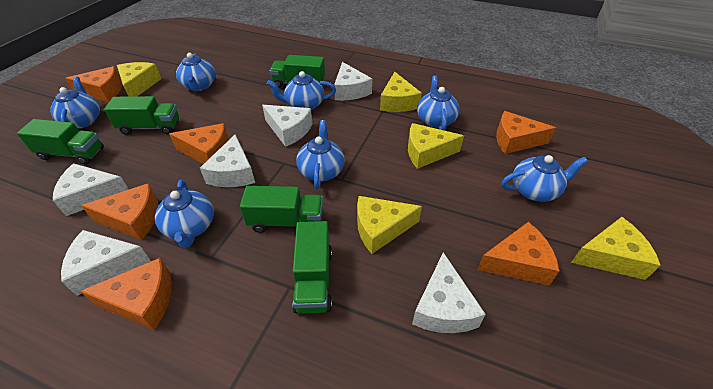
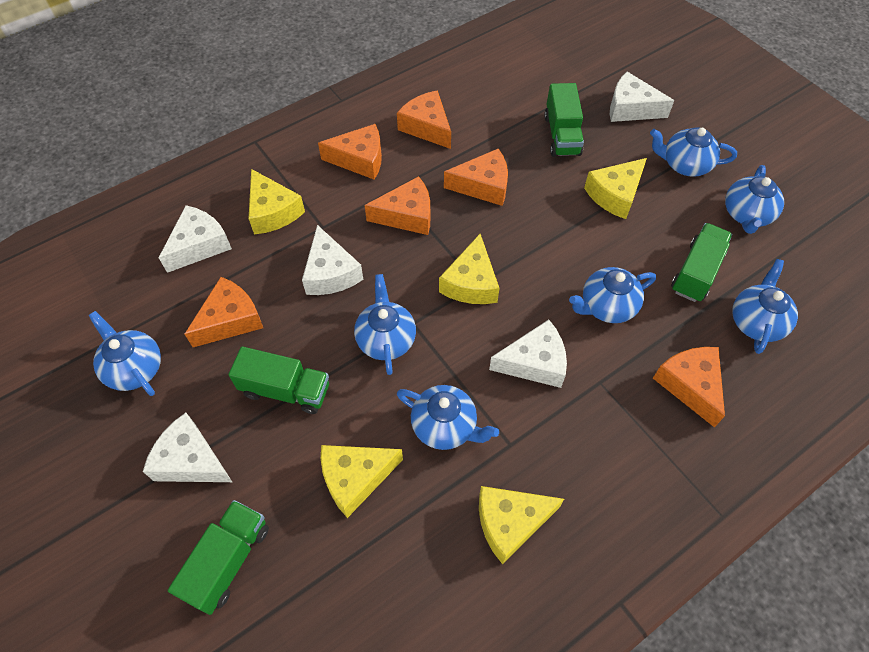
green truck: 5 -> 4
white cheese: 6 -> 5

